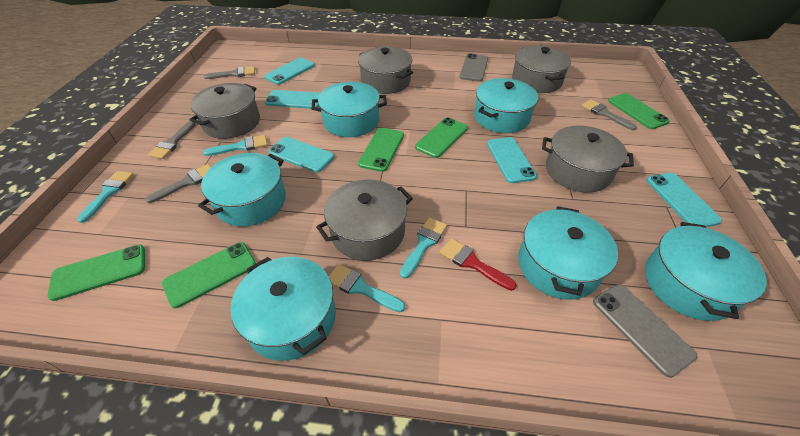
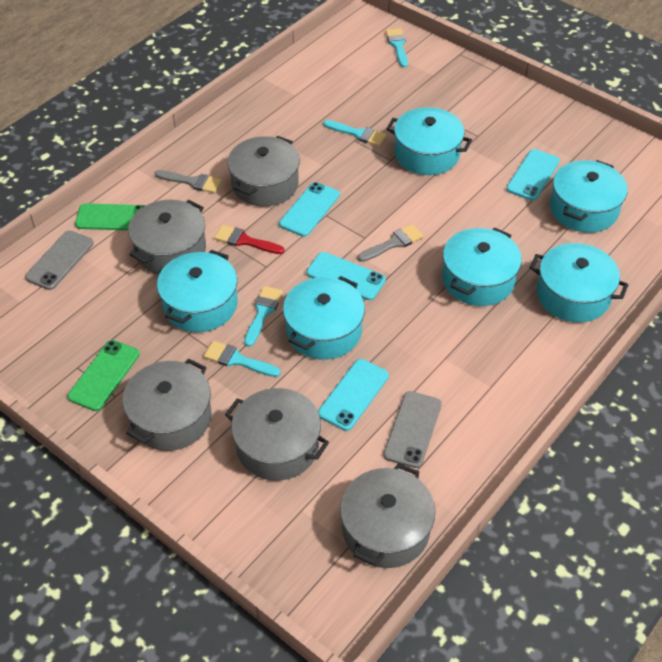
green phone: 5 -> 2
grey brush: 4 -> 2
turquoise phone: 5 -> 4

